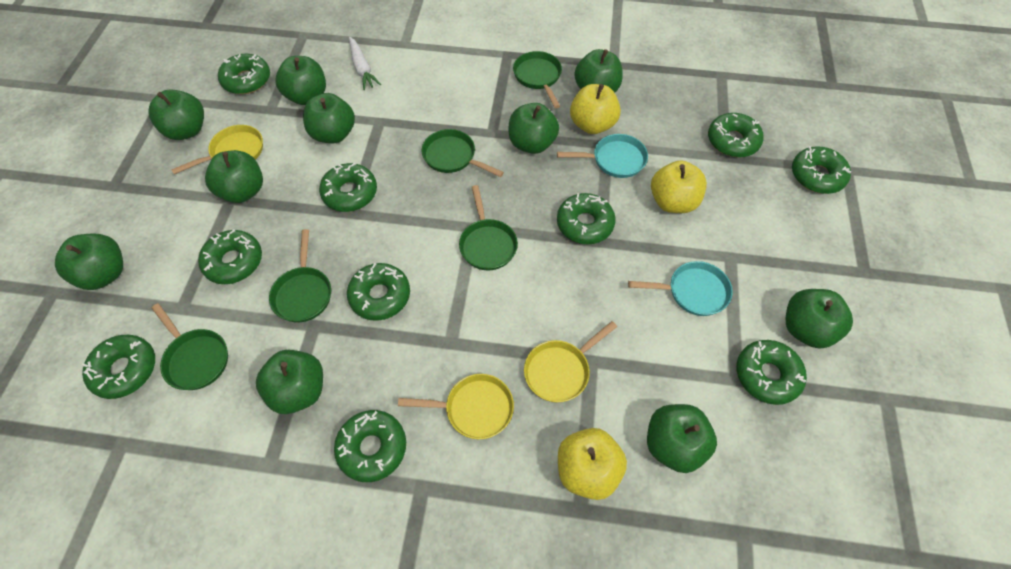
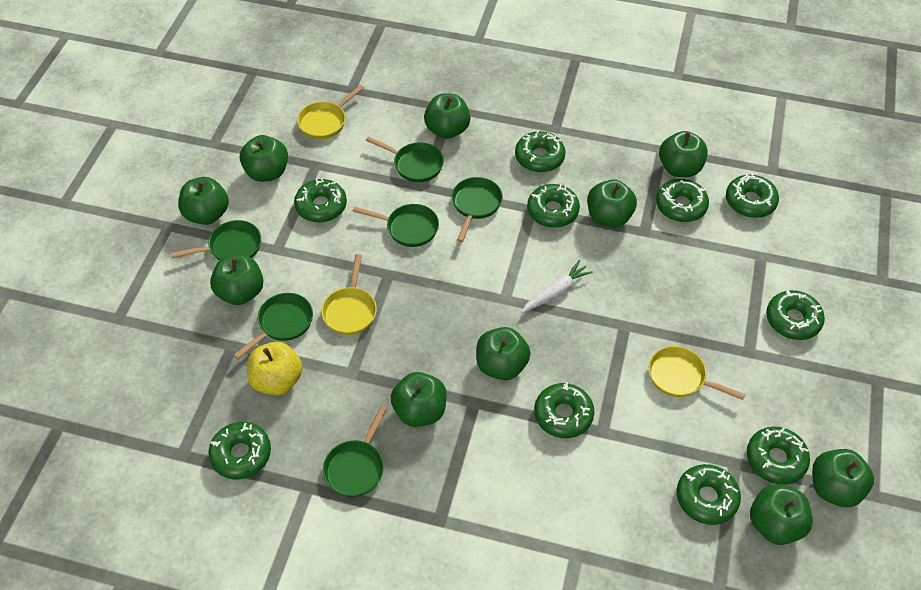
green pan: 5 -> 6
turquoise pan: 2 -> 0
yellow apple: 3 -> 1

